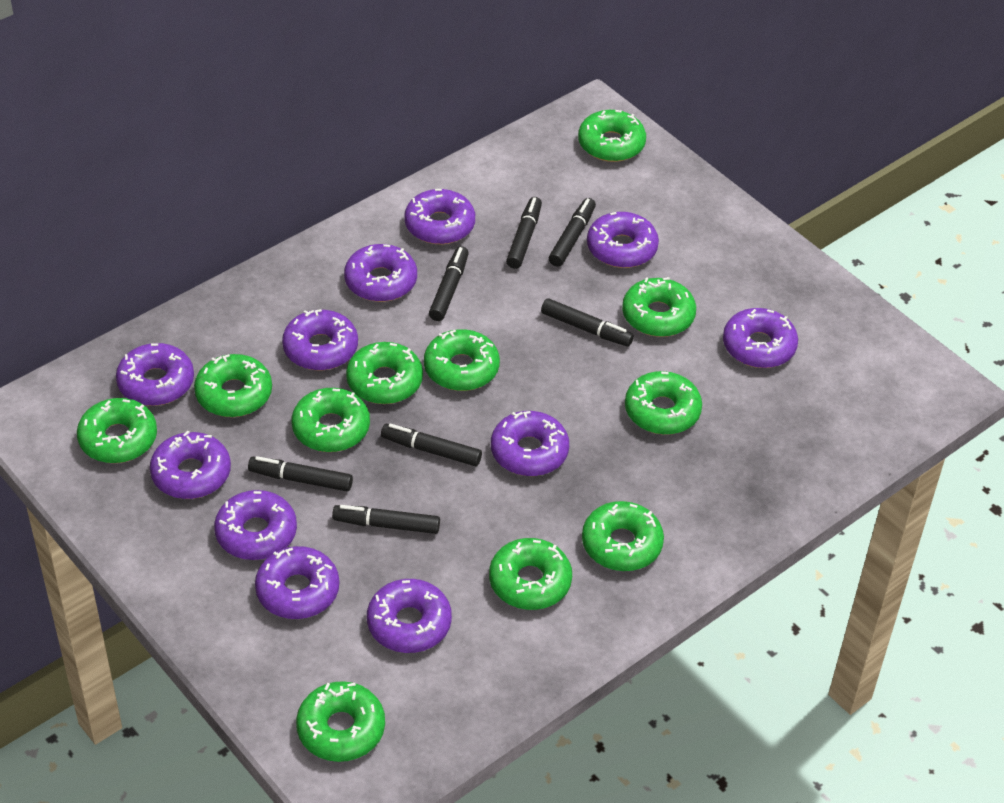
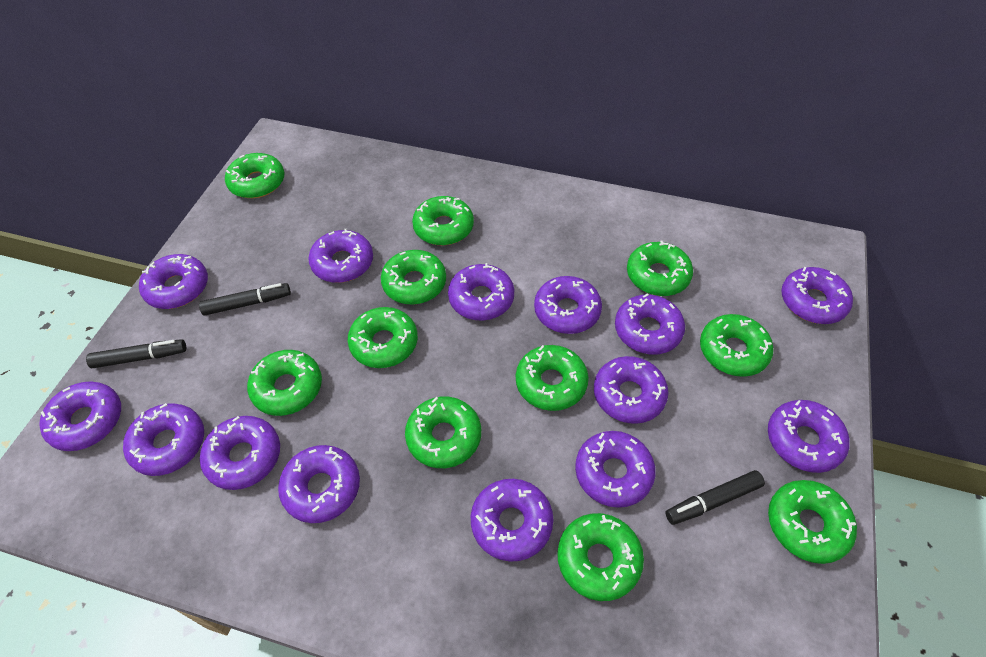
black marker: 7 -> 3
purple donut: 11 -> 14

